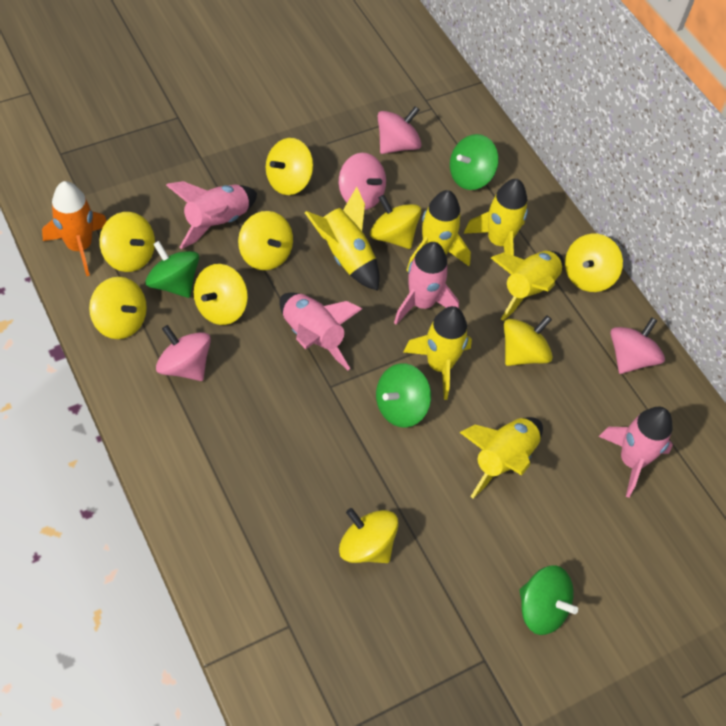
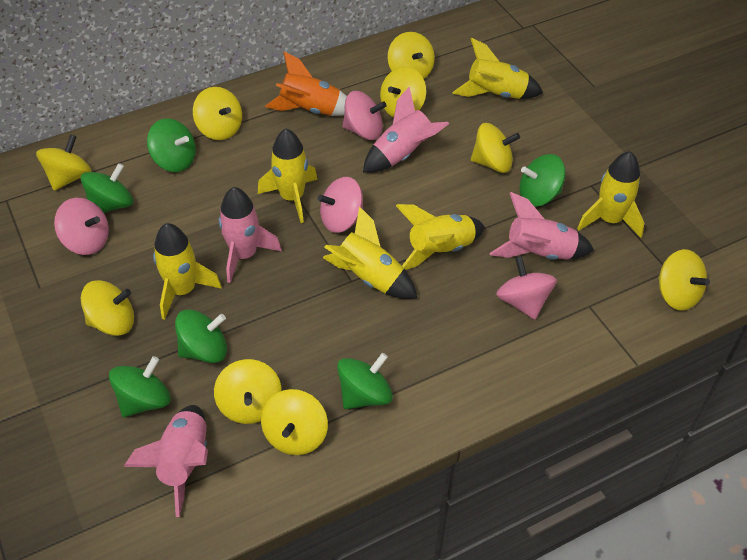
green spinning top: 4 -> 6

